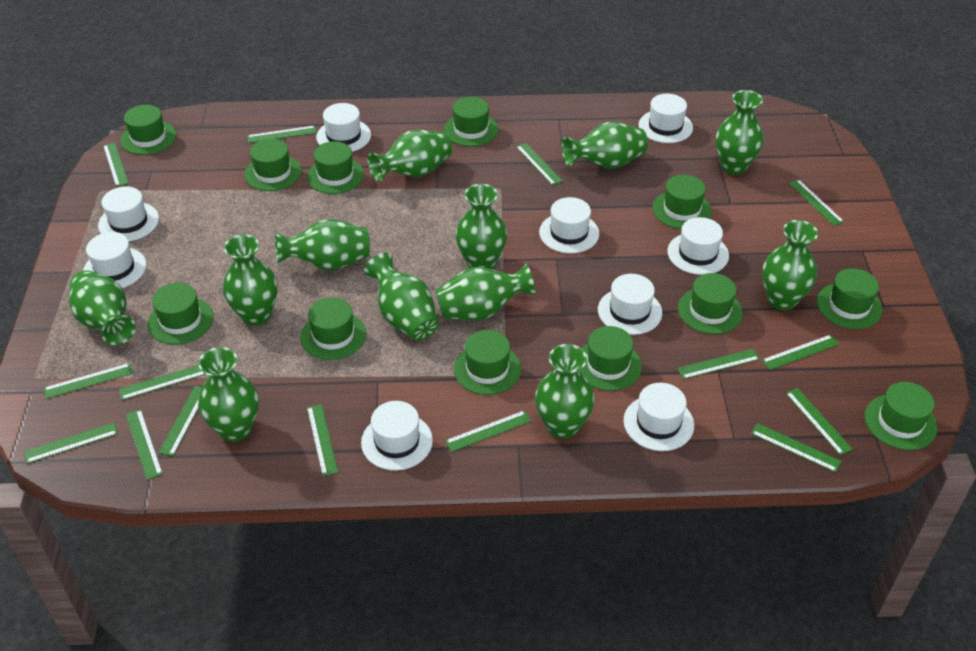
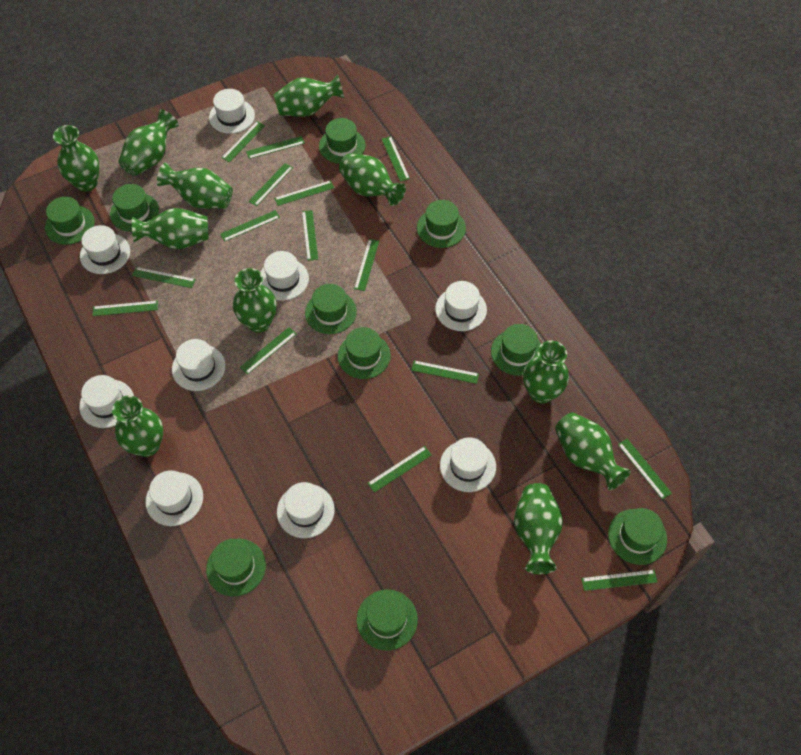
green hat: 12 -> 10
green vase: 12 -> 11

